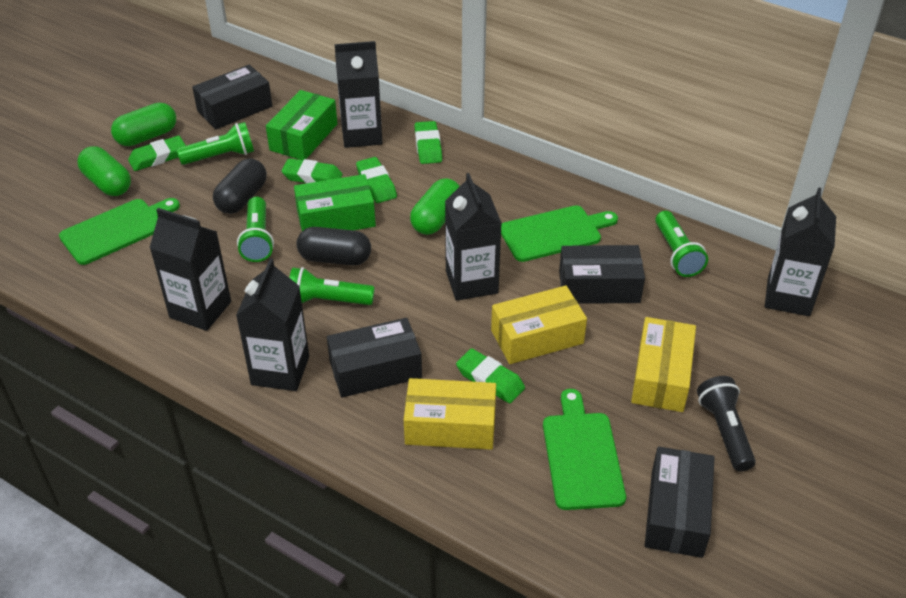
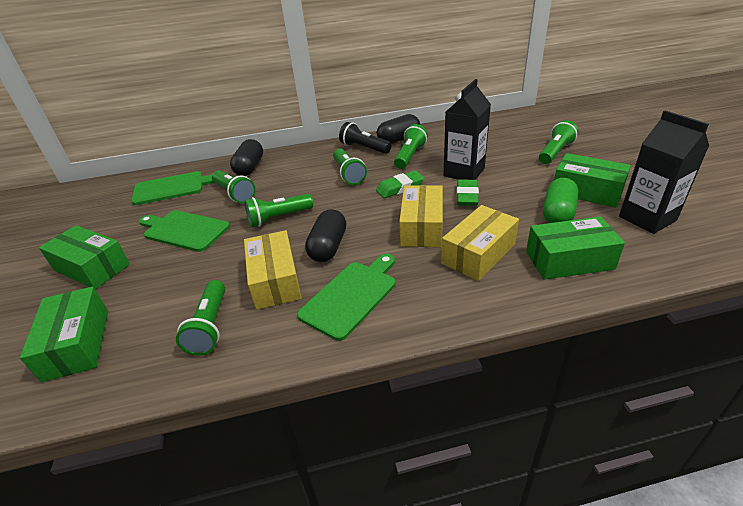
black box: 4 -> 0
black capsule: 2 -> 3
black carton: 5 -> 2
green box: 2 -> 4
green capsule: 3 -> 1
green eraser: 5 -> 2
green flashlight: 4 -> 6

